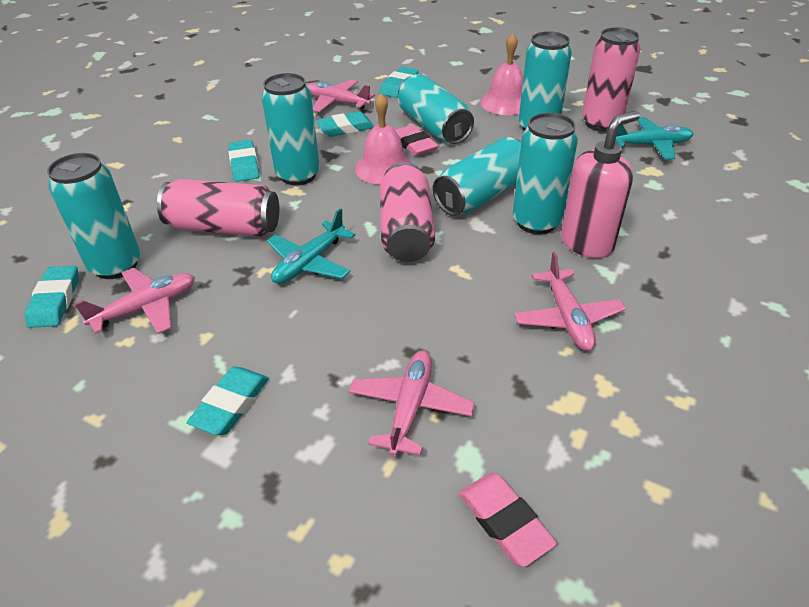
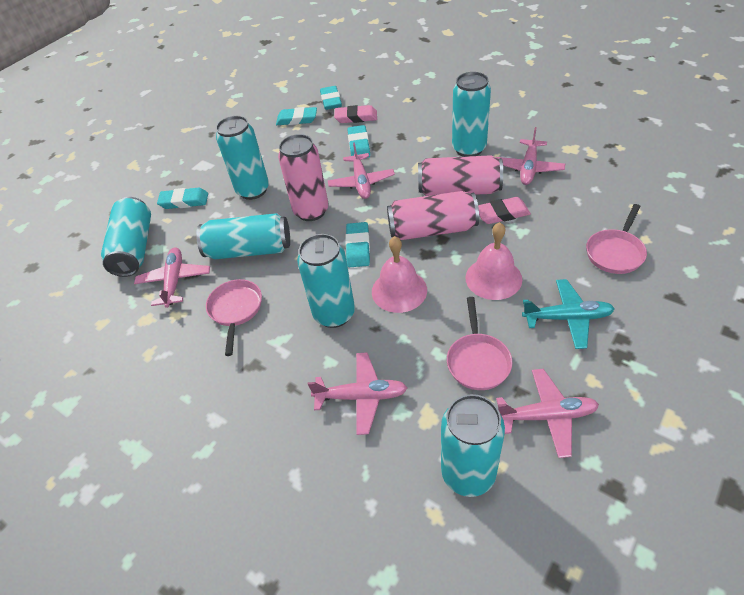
pink pan: 0 -> 3
pink plane: 4 -> 5
pink soap dispenser: 1 -> 0
turquoise plane: 2 -> 1

